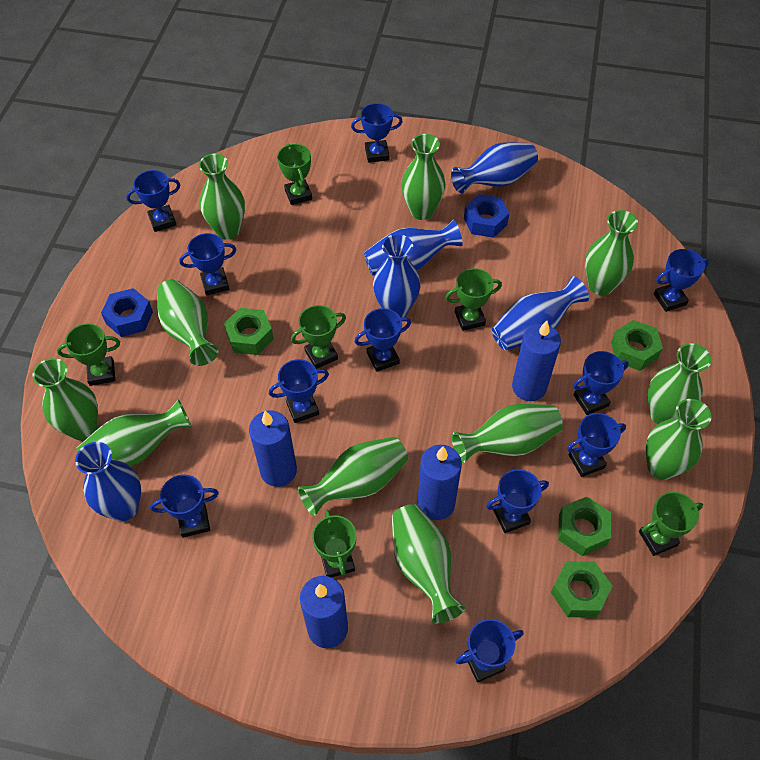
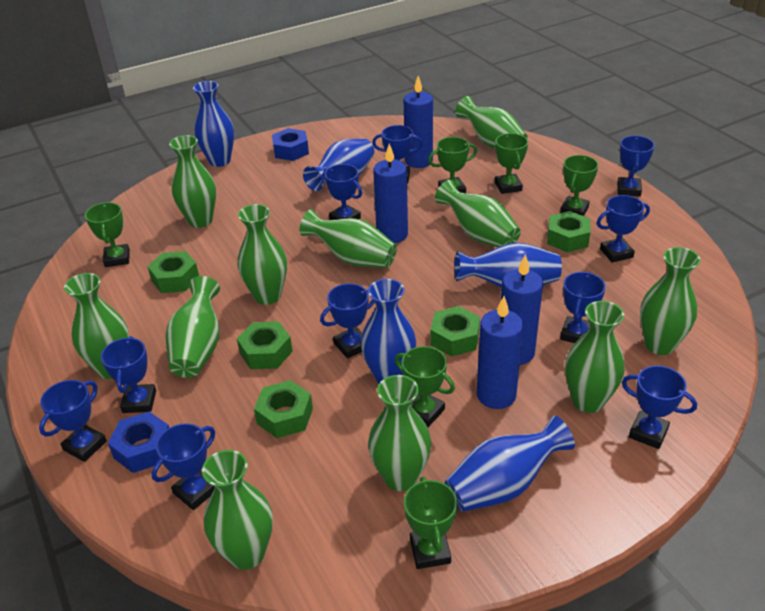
blue trophy: 11 -> 10
green nut: 4 -> 5

